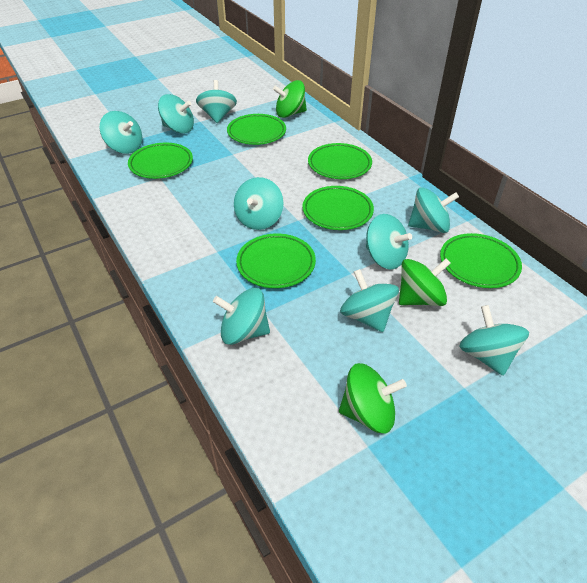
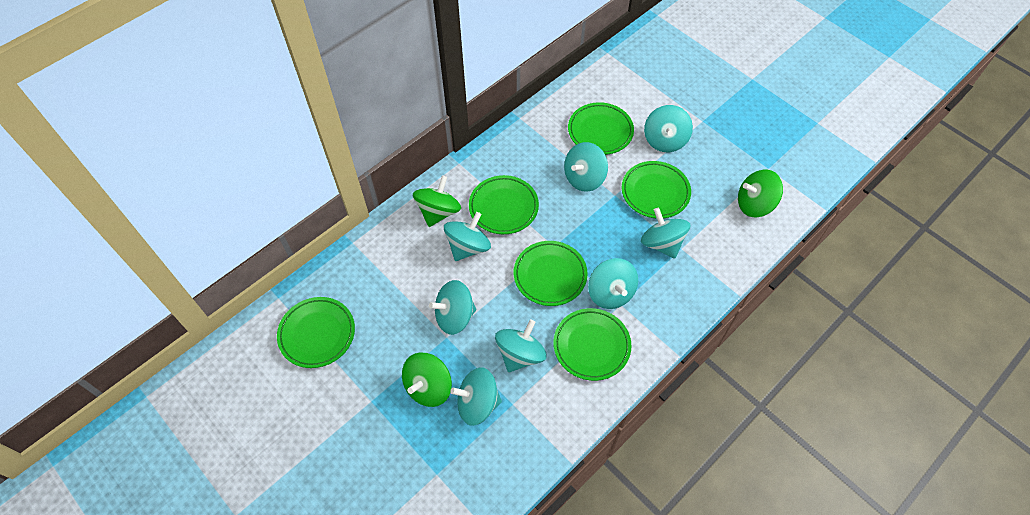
turquoise spinning top: 9 -> 8

